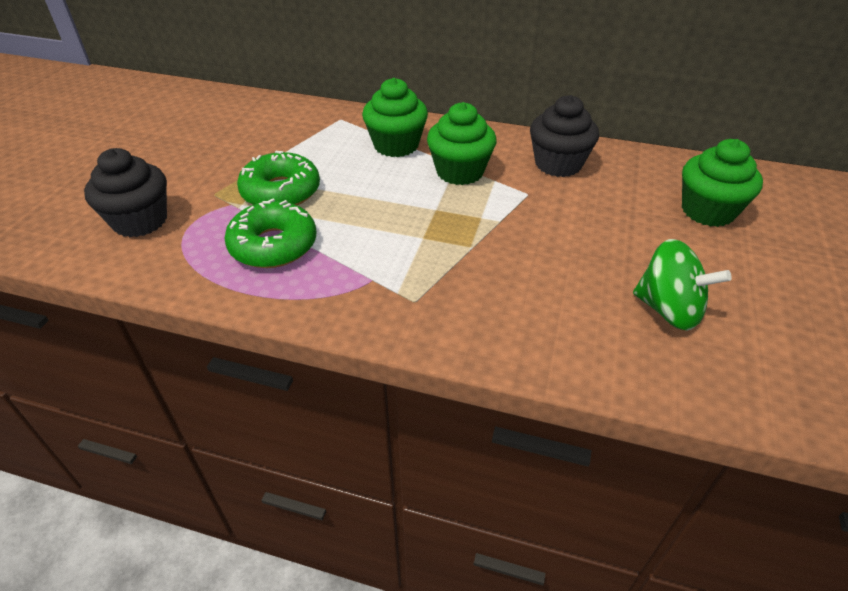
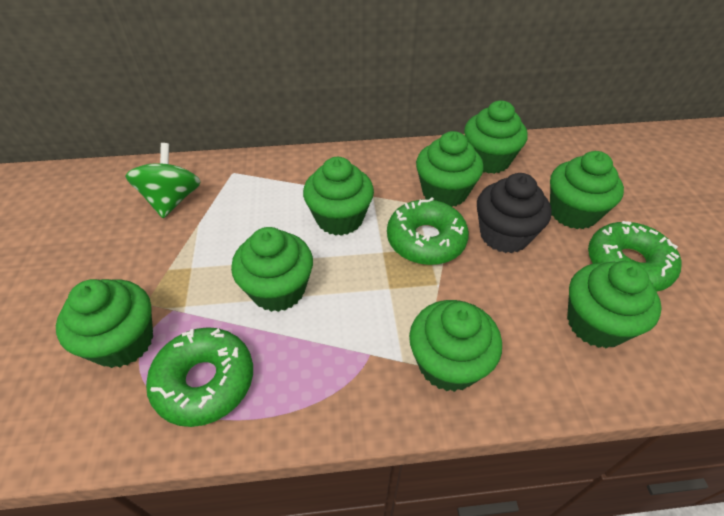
black cupcake: 2 -> 1
green cupcake: 3 -> 8
green donut: 2 -> 3

